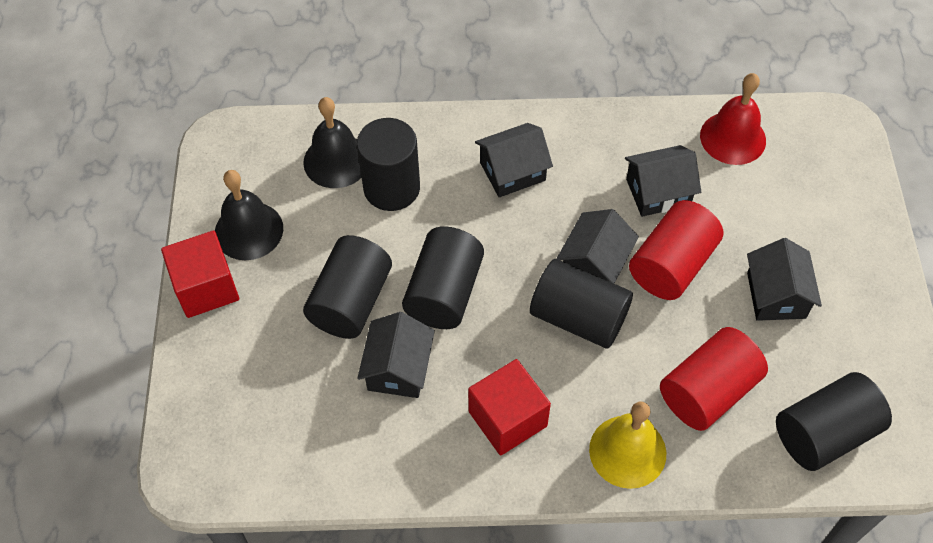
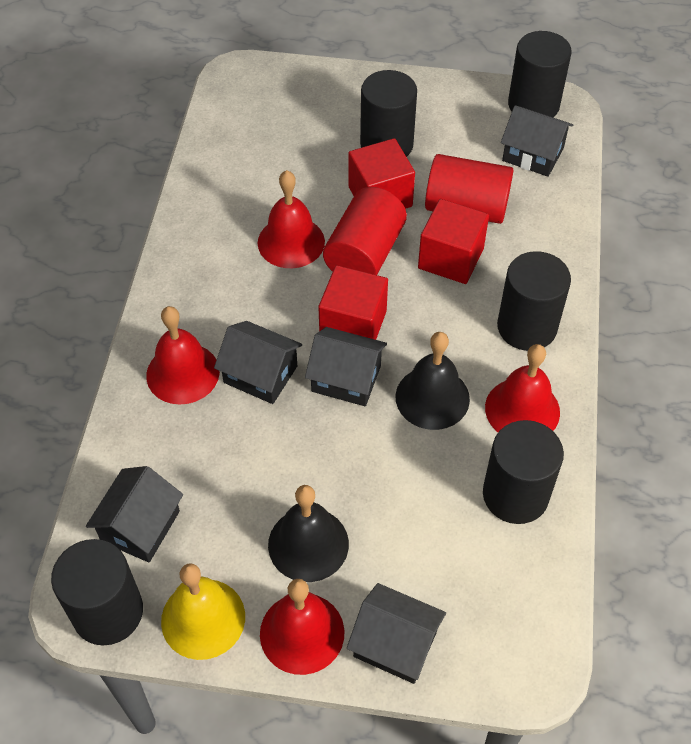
red bell: 1 -> 4
red cube: 2 -> 3

